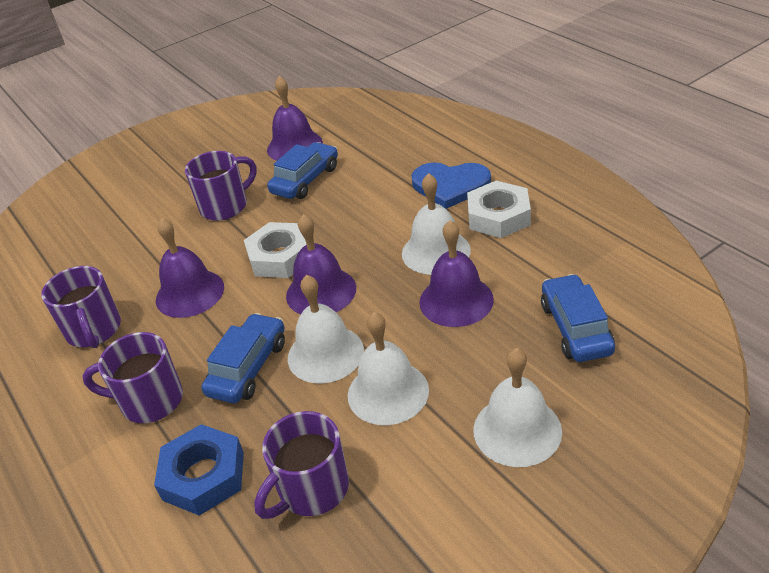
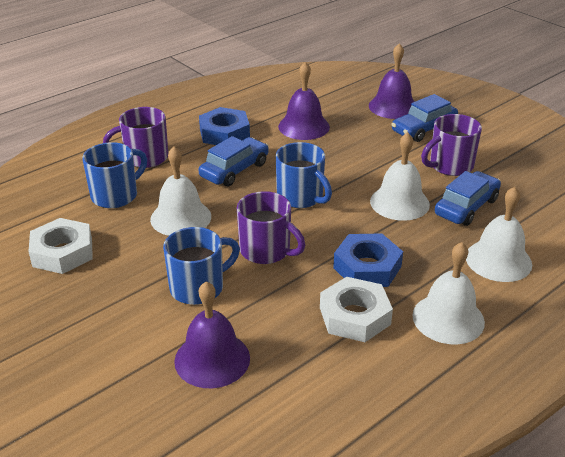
blue heart: 1 -> 0
blue mug: 0 -> 3
blue nut: 1 -> 2
purple bell: 4 -> 3
purple mug: 4 -> 3

